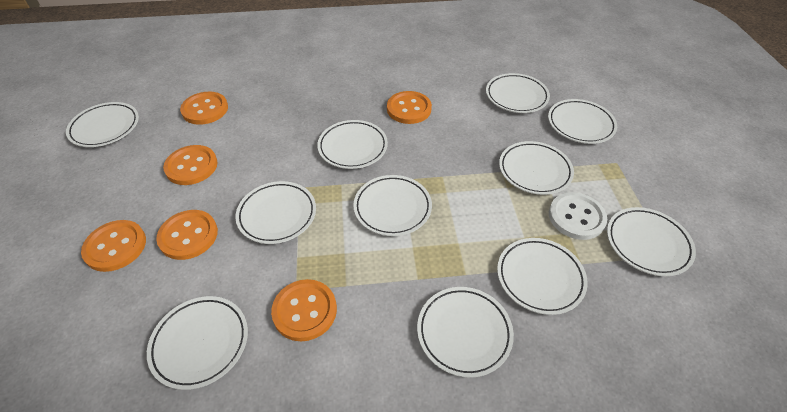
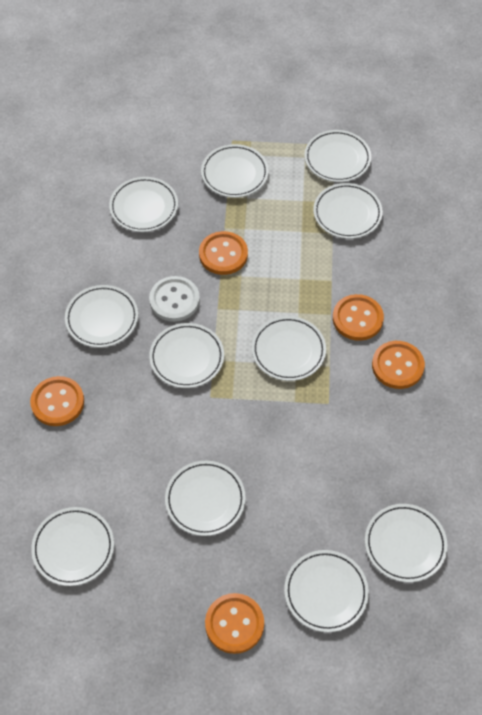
orange button: 6 -> 5

